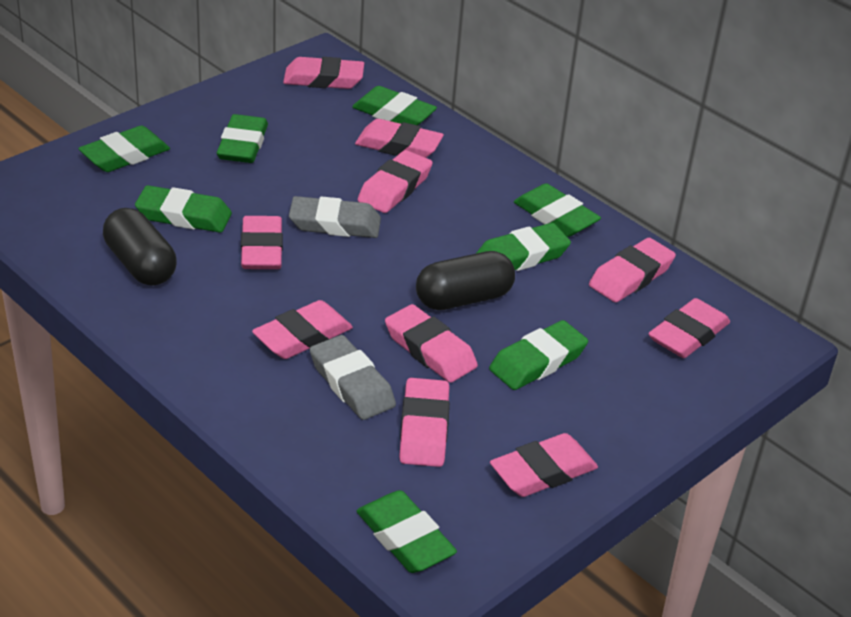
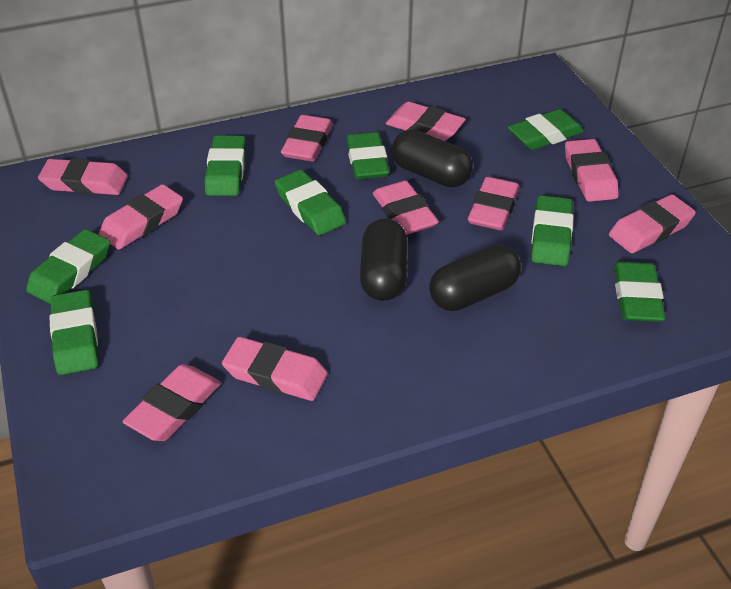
black capsule: 2 -> 3
grey eraser: 2 -> 0

